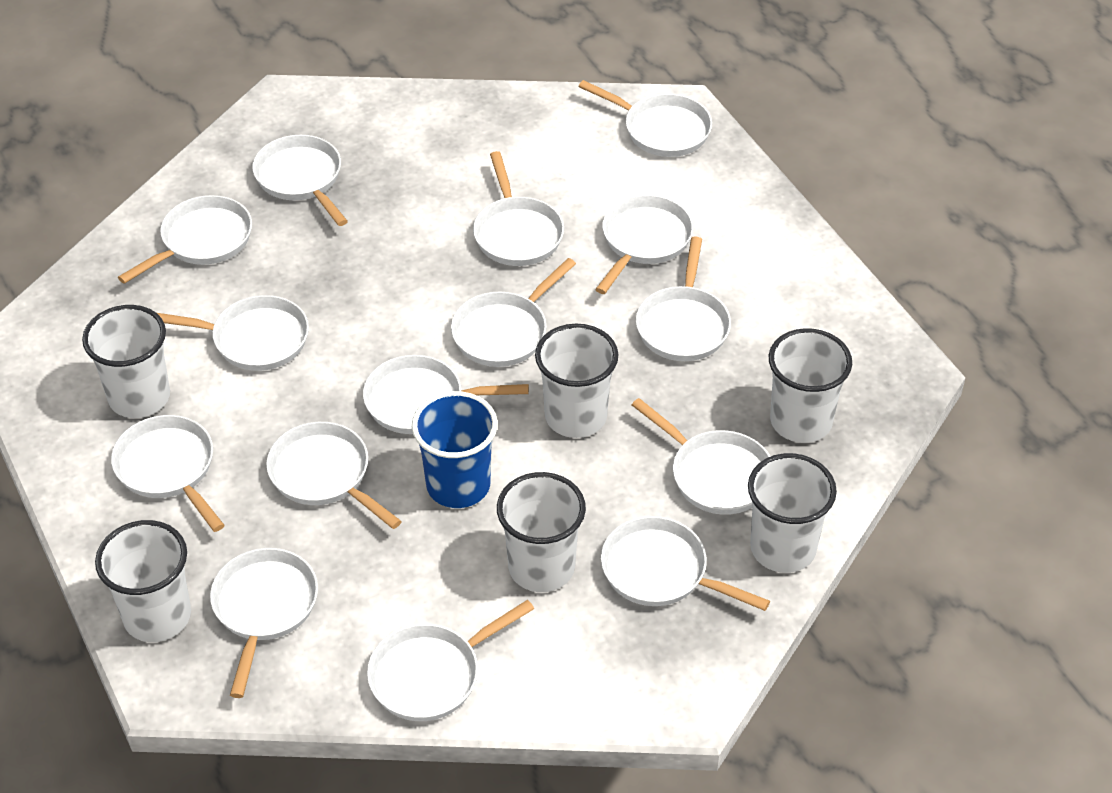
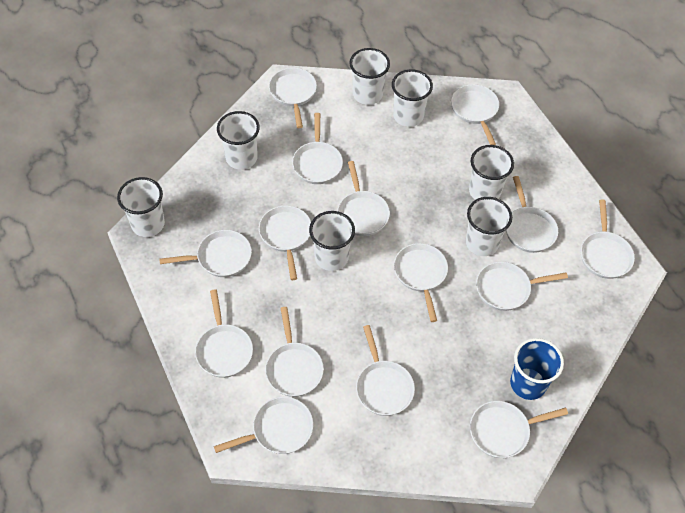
white cup: 6 -> 7

